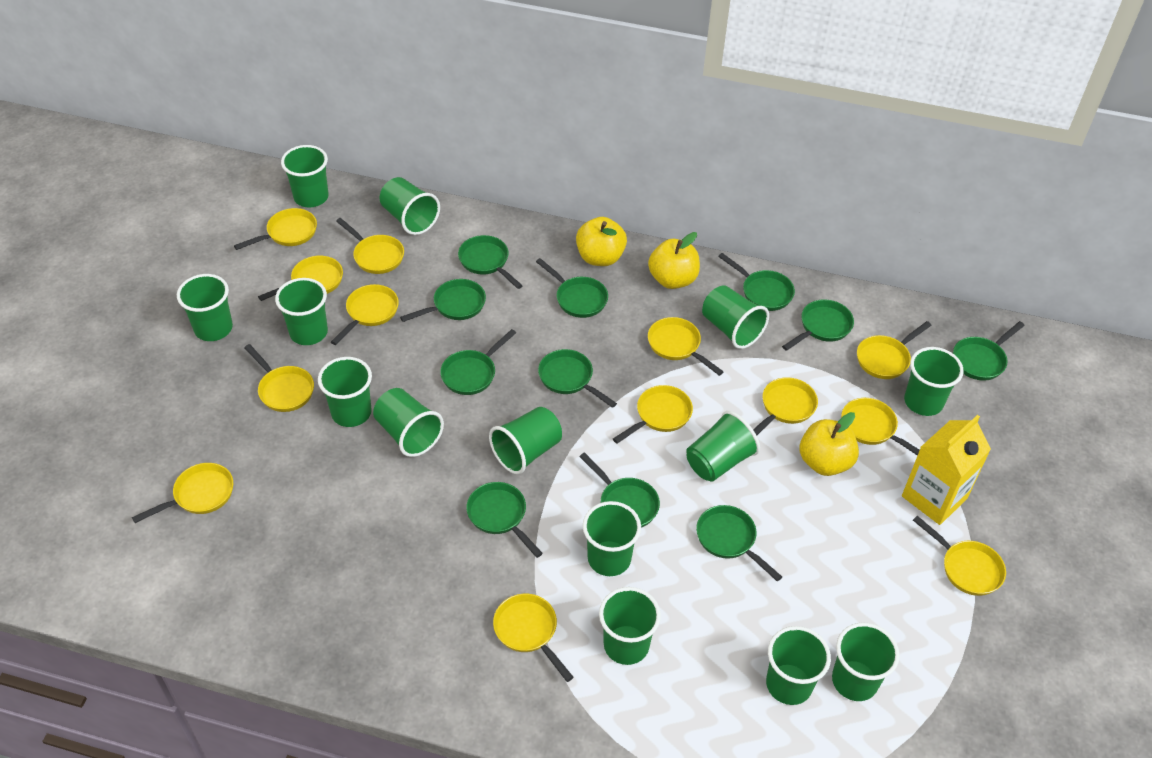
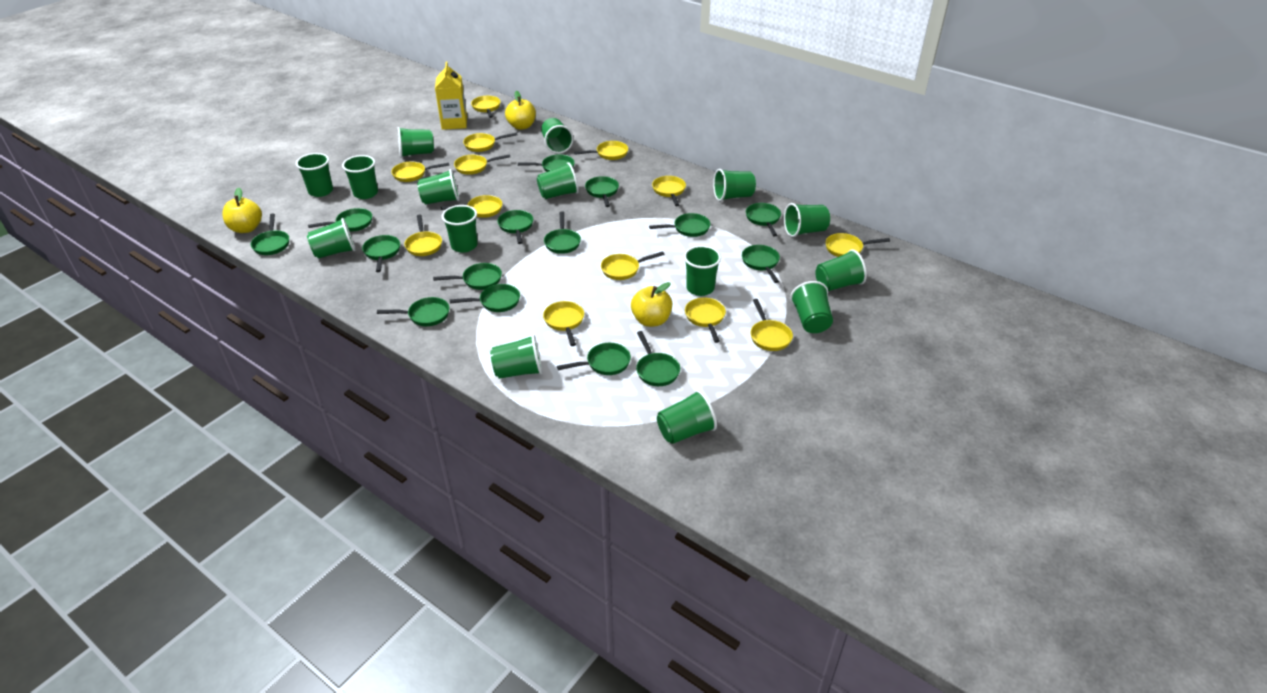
green cup: 14 -> 15
green pan: 11 -> 15

